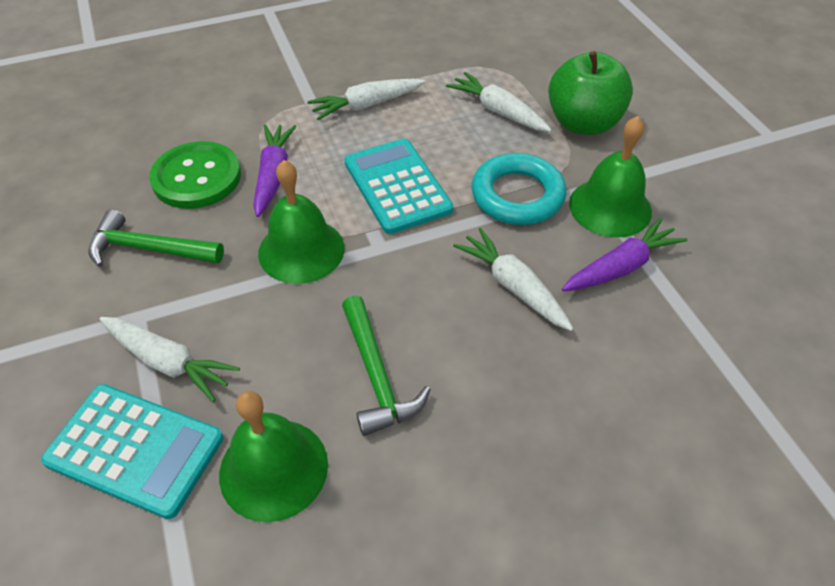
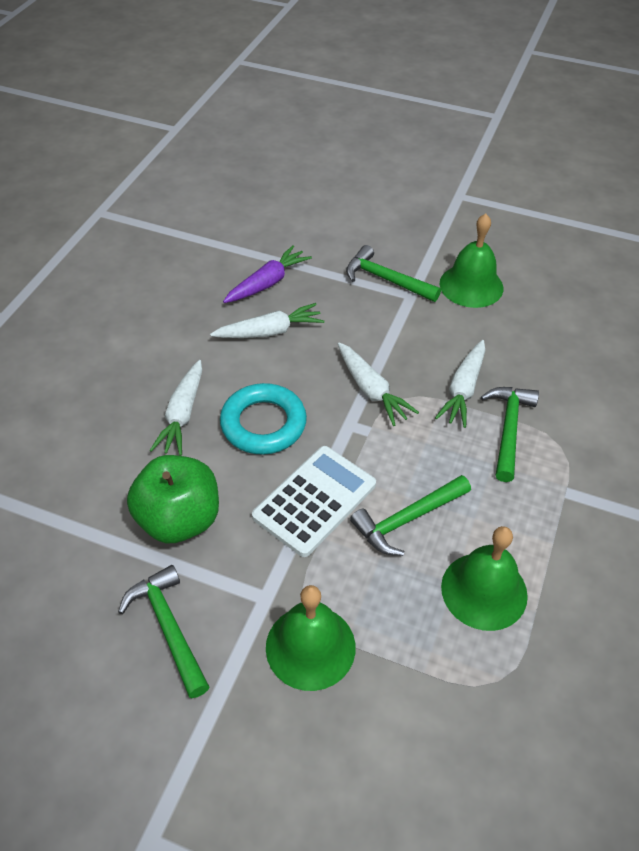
green button: 1 -> 0
green hammer: 2 -> 4
purple carrot: 2 -> 1
turquoise calculator: 2 -> 0
white calculator: 0 -> 1

